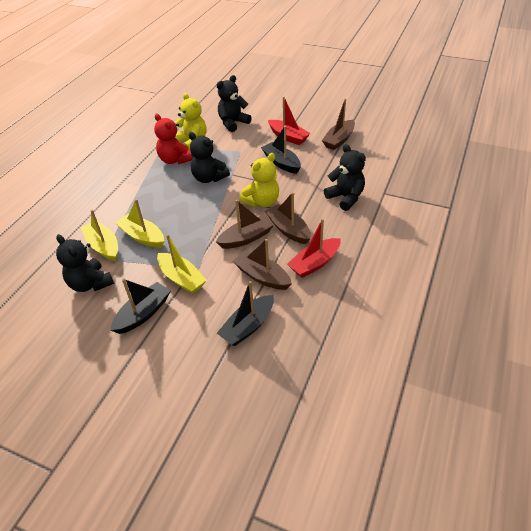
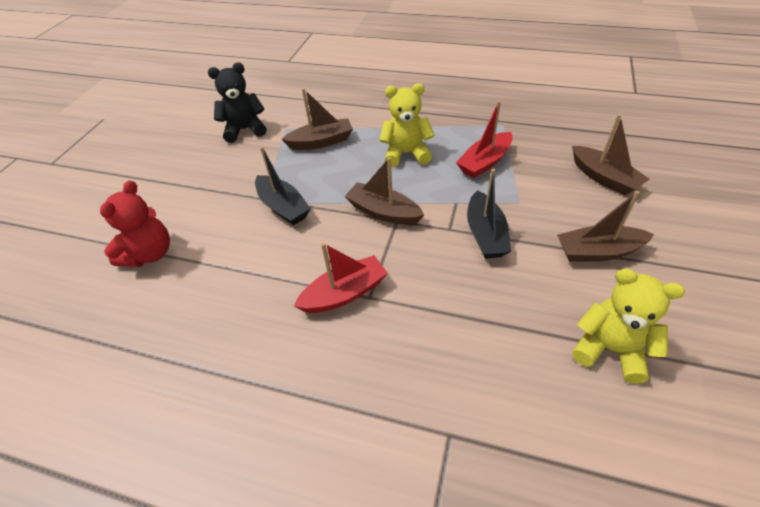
black boat: 3 -> 2
black teddy bear: 4 -> 1
yellow boat: 3 -> 0

